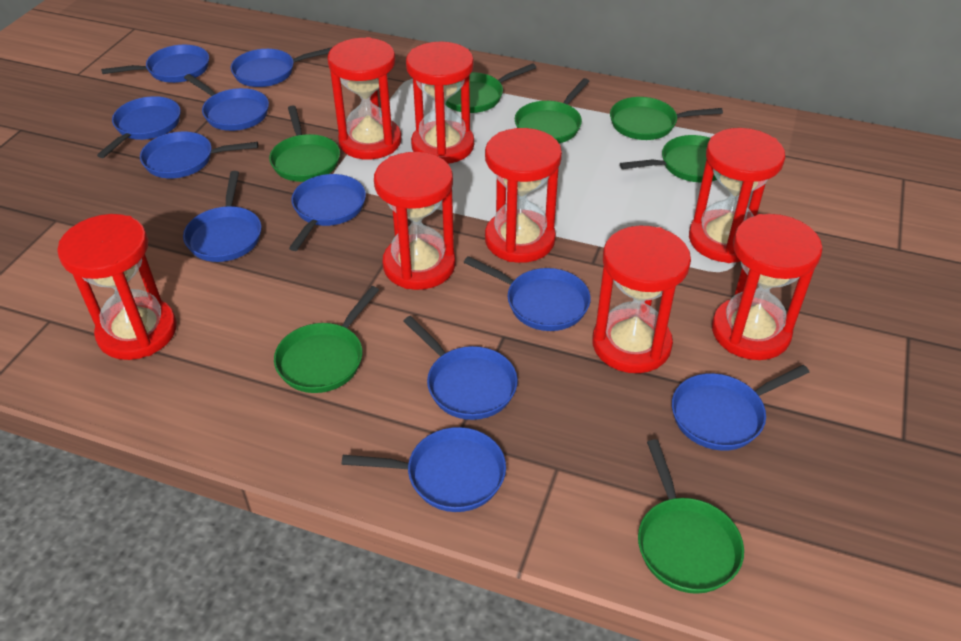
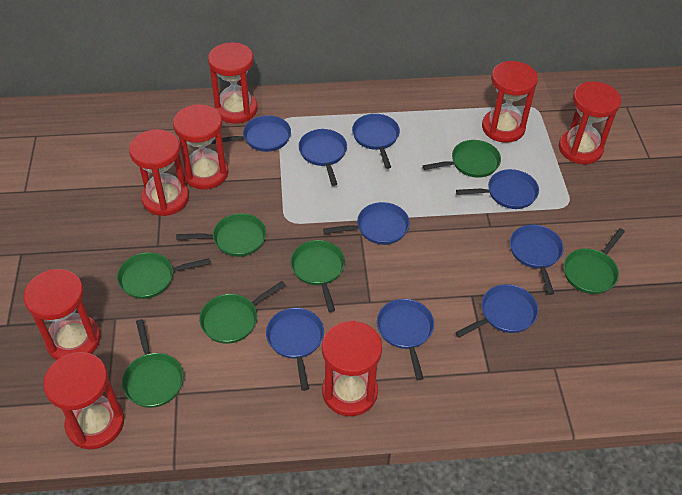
blue pan: 11 -> 9

